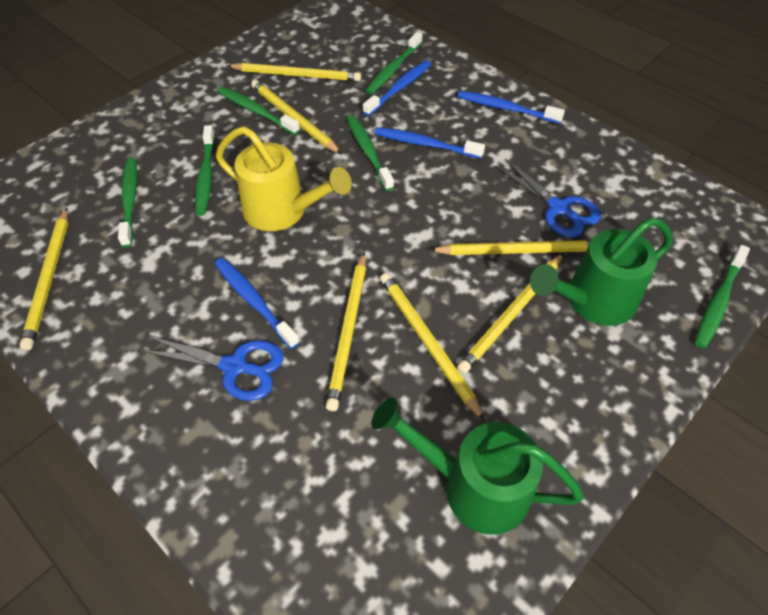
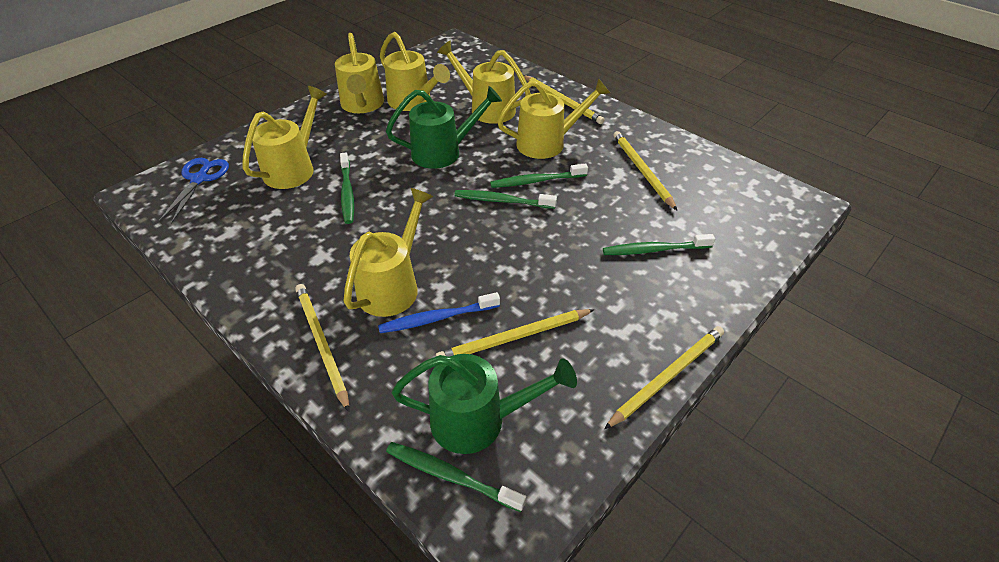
blue scissors: 2 -> 1
blue toothbrush: 4 -> 1
green toothbrush: 6 -> 5
yellow pencil: 7 -> 5
yellow watering can: 1 -> 6

